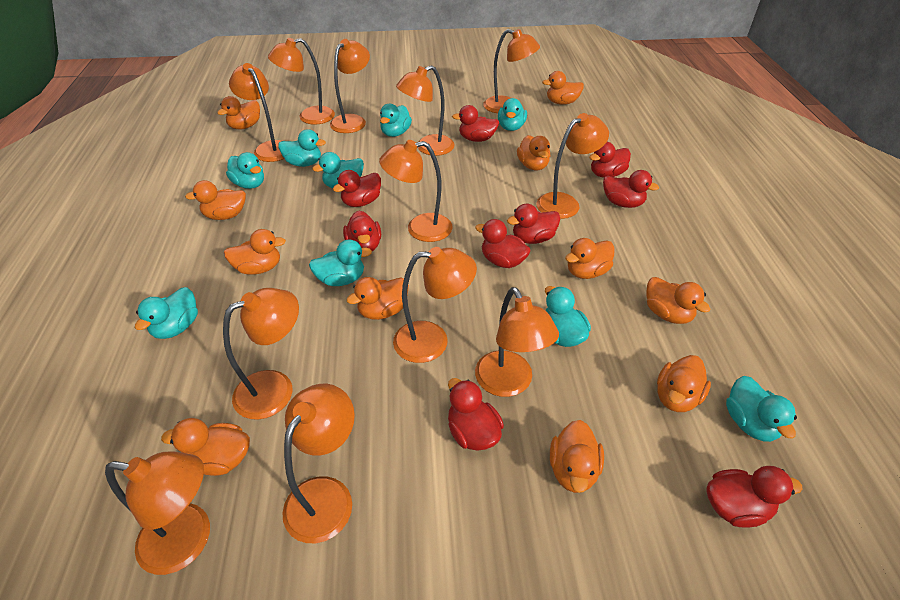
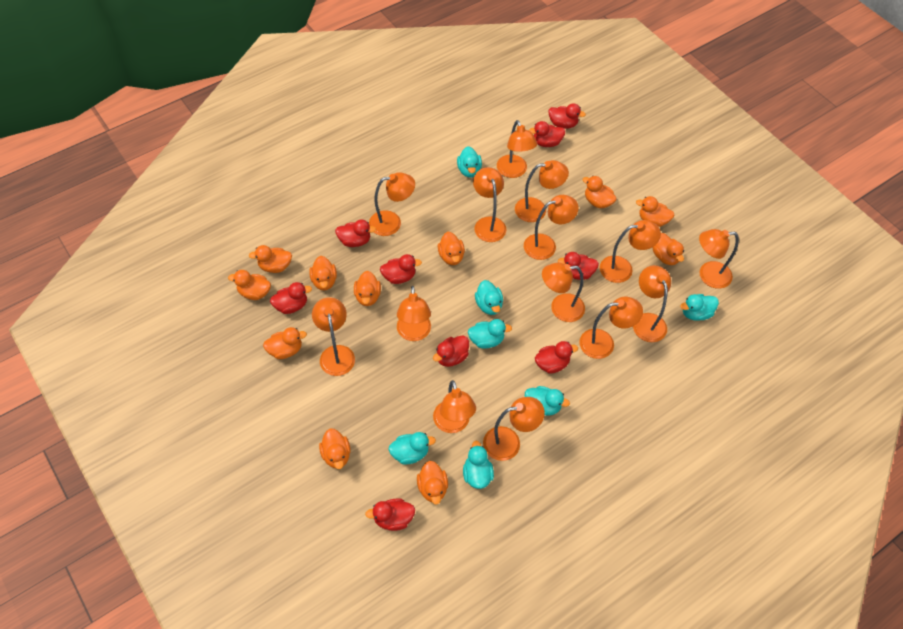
orange lamp: 12 -> 14
turquoise duck: 9 -> 7

